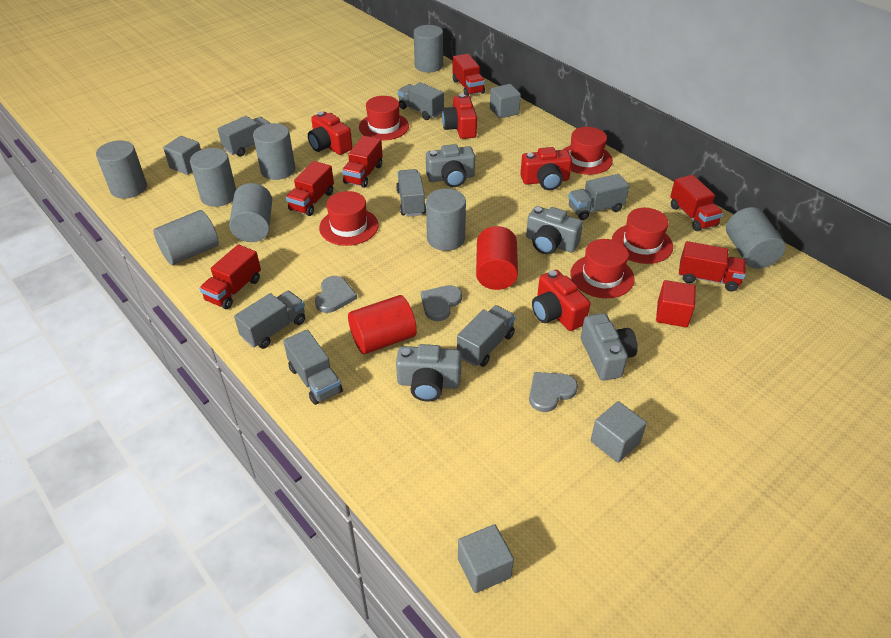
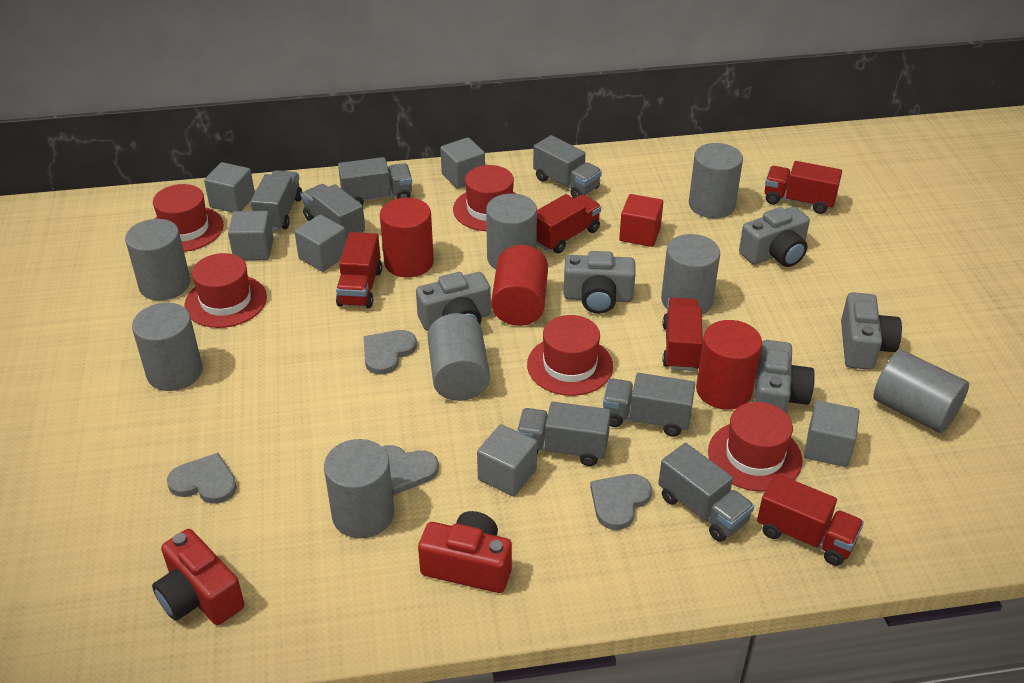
grey camera: 4 -> 5
grey cube: 4 -> 6
grey heart: 3 -> 4
red camera: 4 -> 2
red cylinder: 2 -> 3
red truck: 6 -> 5

